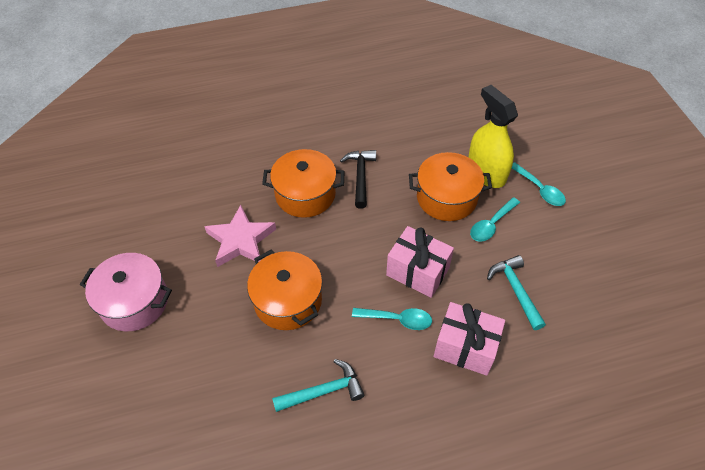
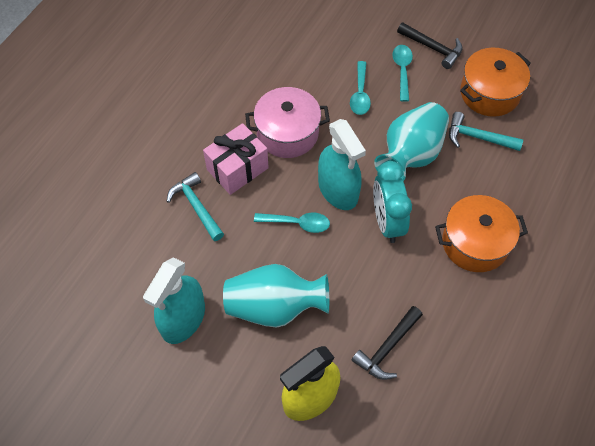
black hammer: 1 -> 2
orange pot: 3 -> 2
pink gift: 2 -> 1
pink star: 1 -> 0
turquoise clock: 0 -> 1
turquoise spray bottle: 0 -> 2
turquoise vase: 0 -> 2

